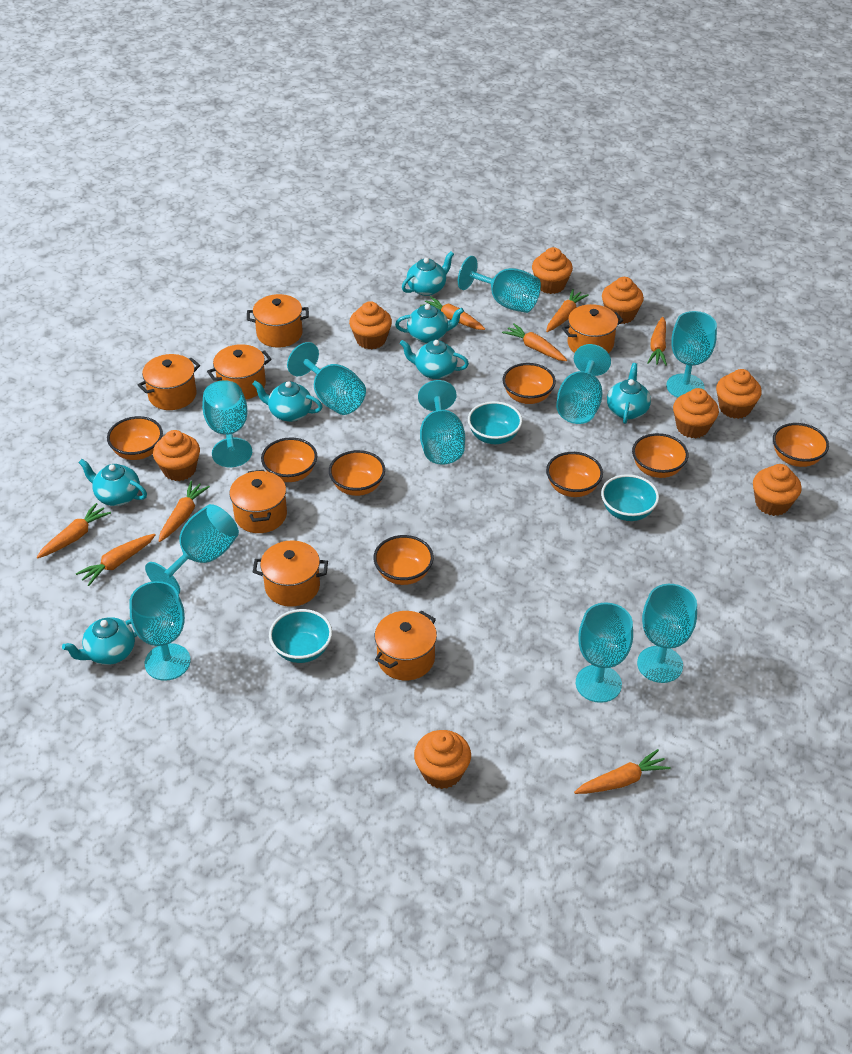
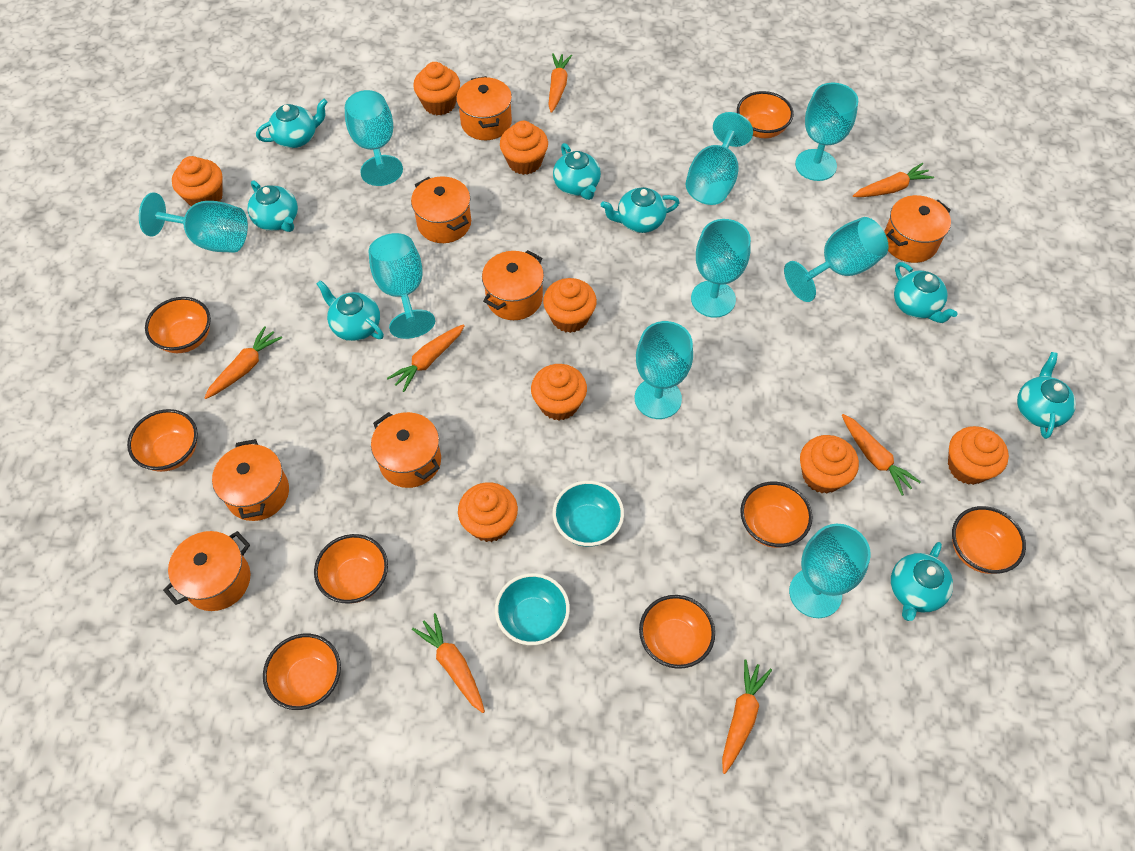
orange carrot: 8 -> 7
turquoise bowl: 3 -> 2
turquoise goblet: 10 -> 9
turquoise teapot: 7 -> 8

